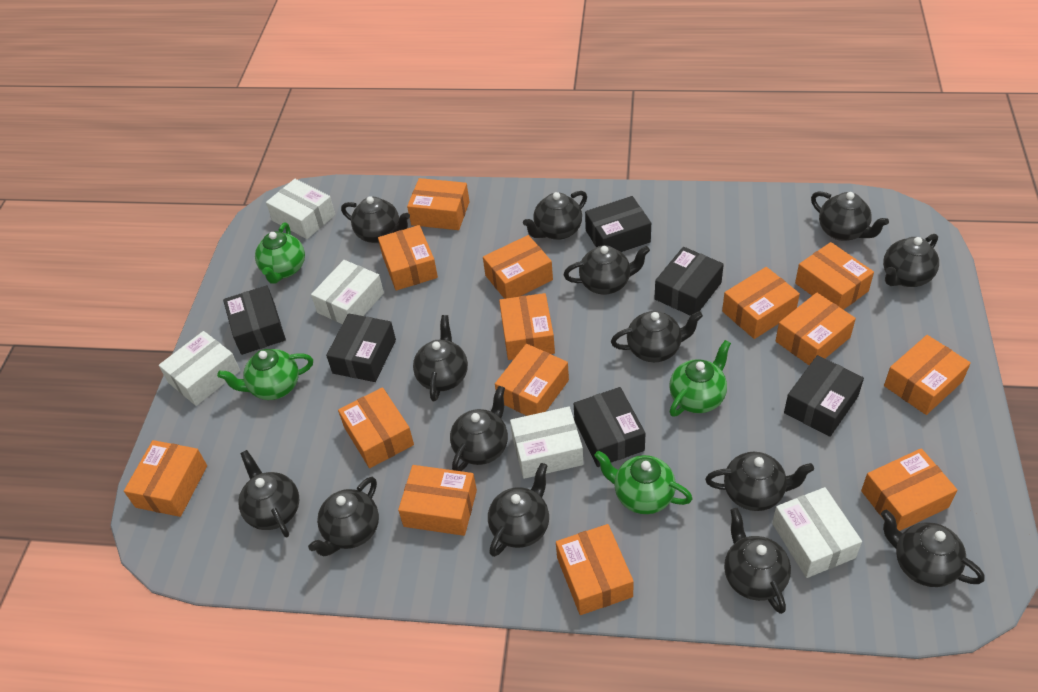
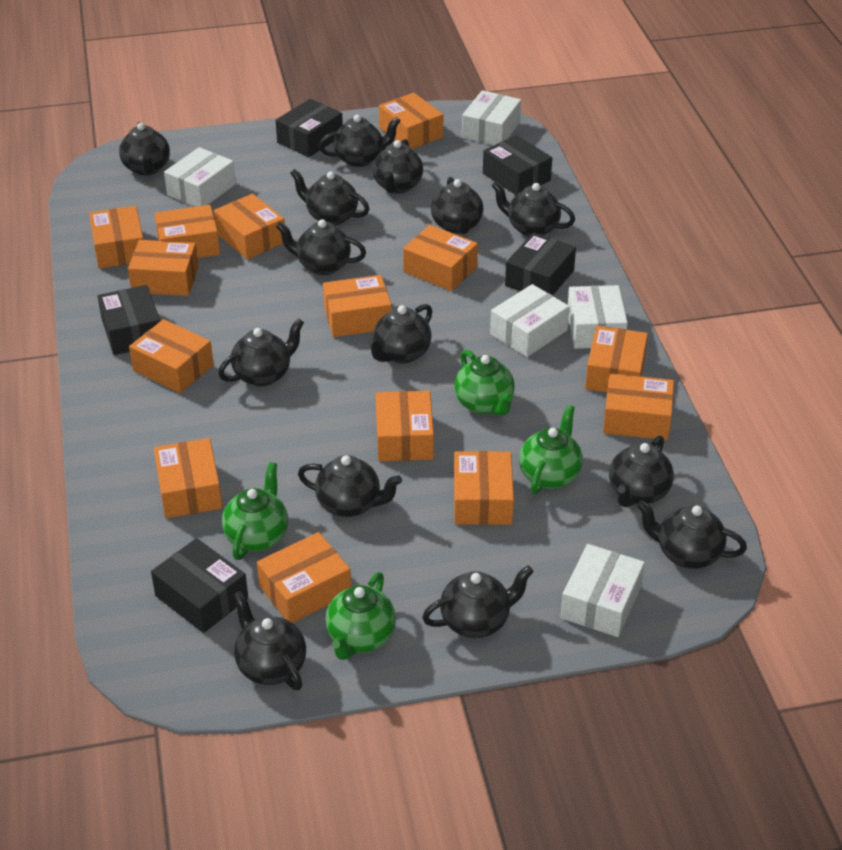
black box: 6 -> 5

